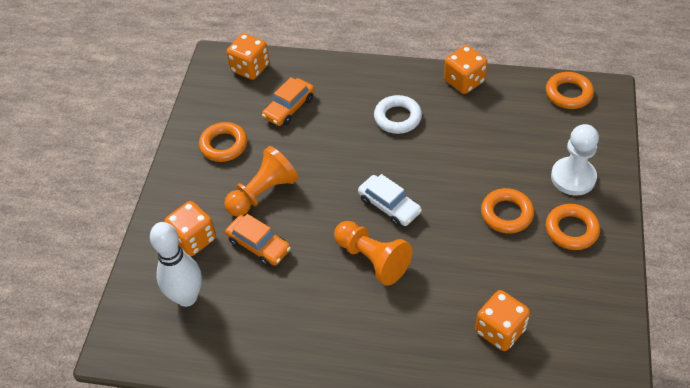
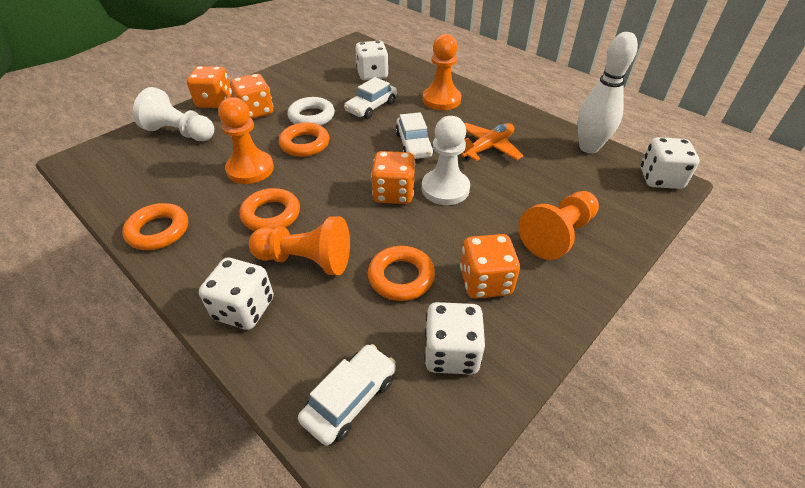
orange car: 2 -> 0
orange pawn: 2 -> 4
orange plane: 0 -> 1
white car: 1 -> 3
white dice: 0 -> 4
white pawn: 1 -> 2

